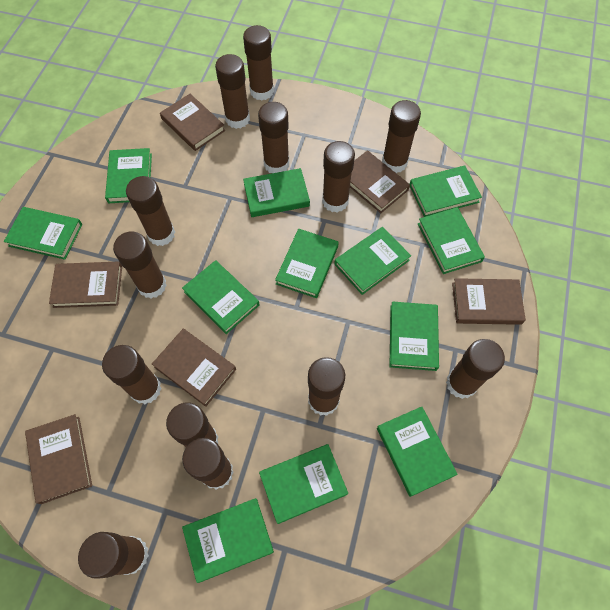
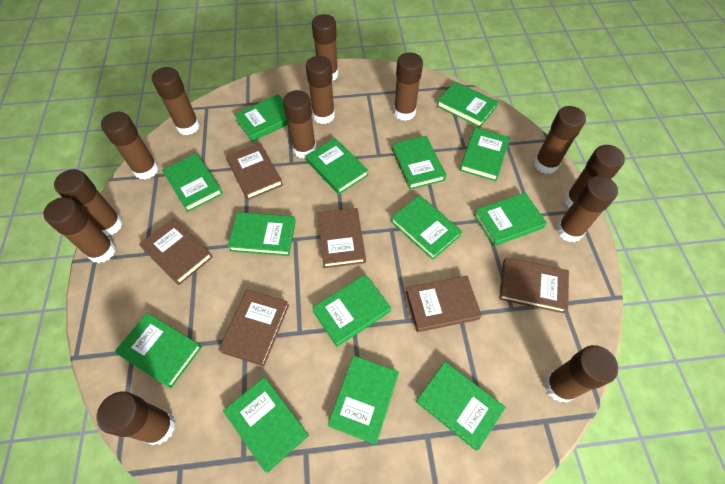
green book: 12 -> 14

